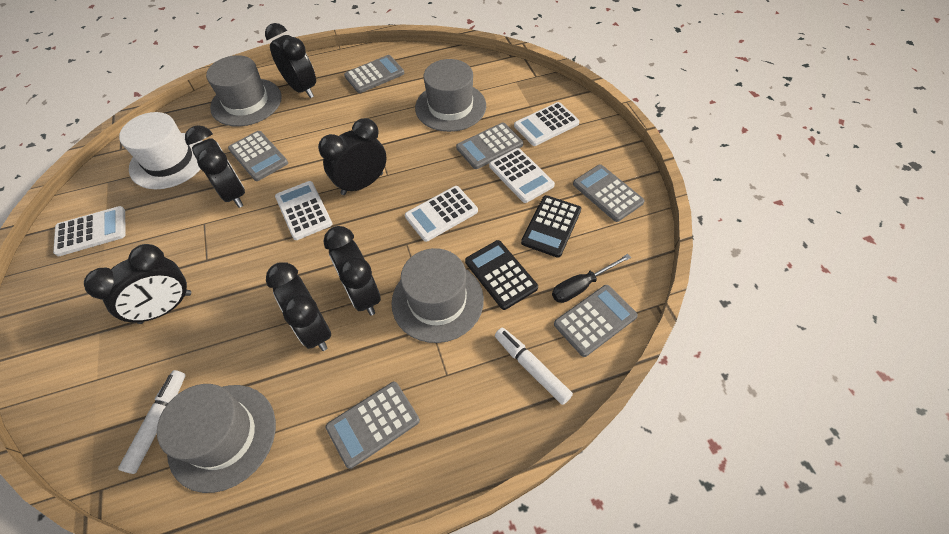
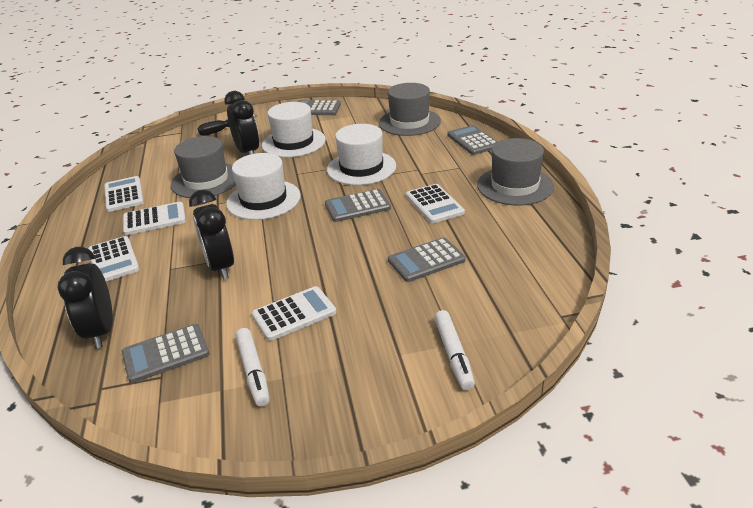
black calculator: 2 -> 0
black clock: 6 -> 3
grey calculator: 6 -> 5
grey hat: 4 -> 3
white hat: 1 -> 3

